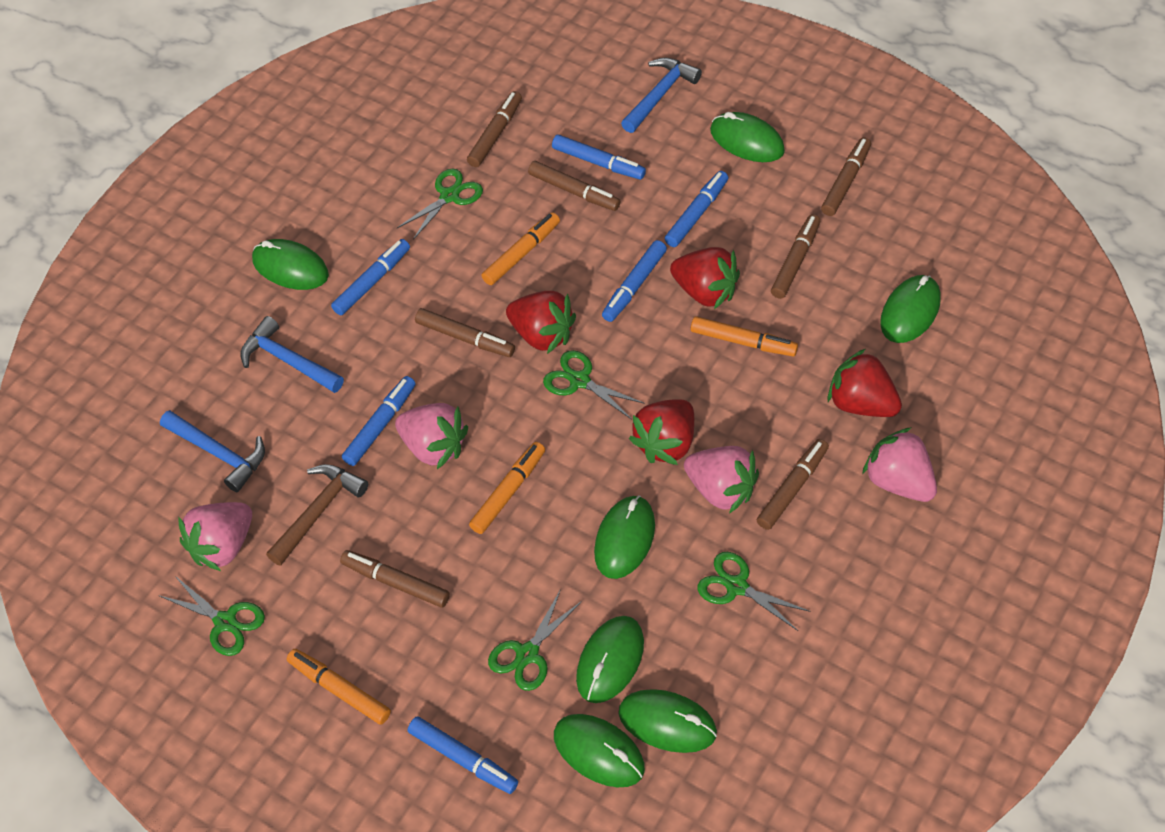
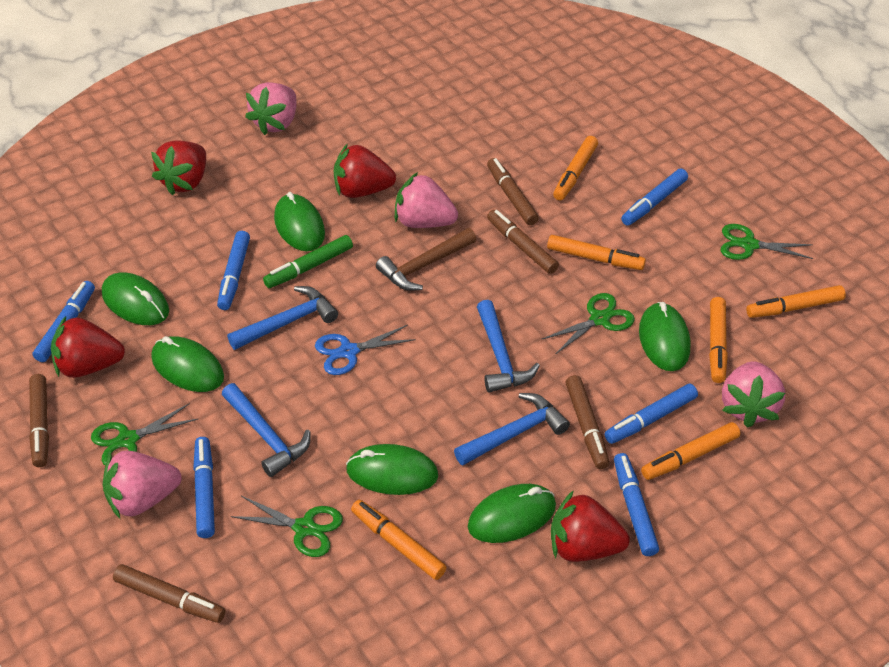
blue hammer: 3 -> 4
blue scissors: 0 -> 1
brown marker: 7 -> 5
green marker: 0 -> 1
green mouse: 7 -> 6
green scissors: 5 -> 4
orange marker: 4 -> 6

